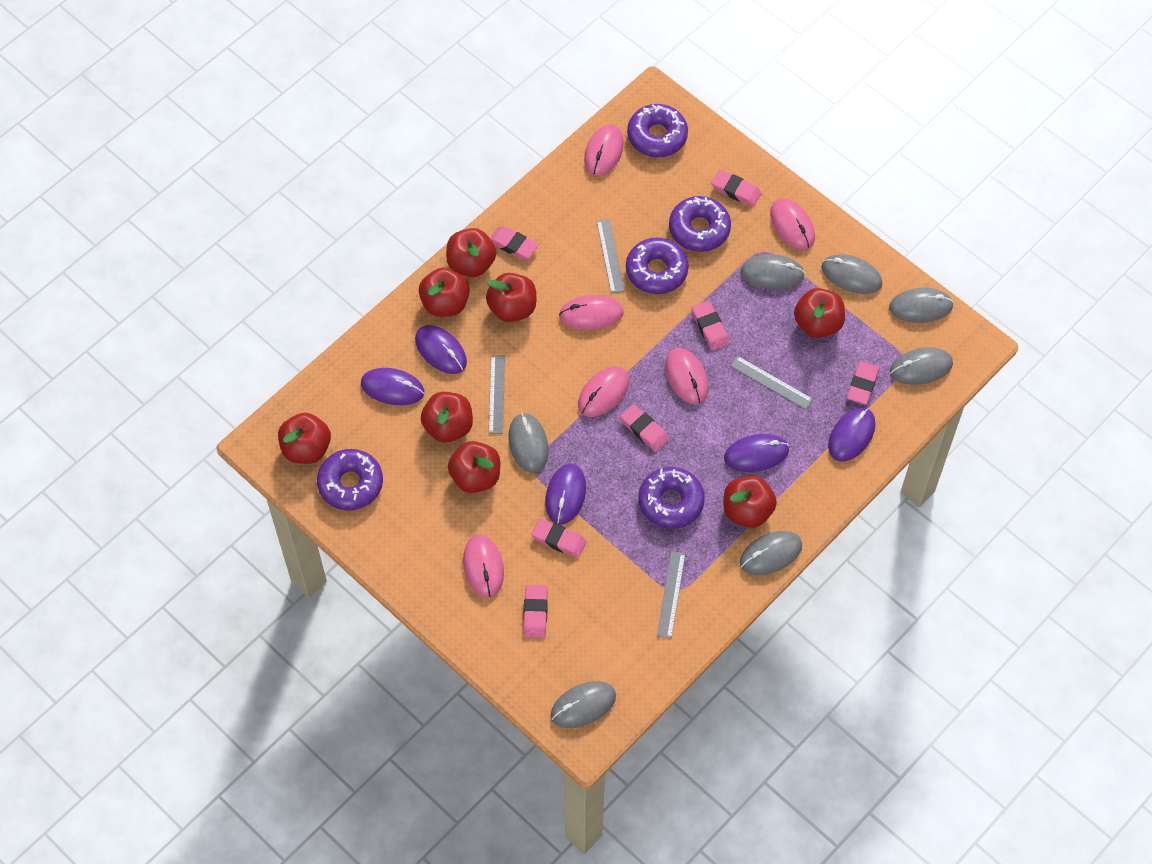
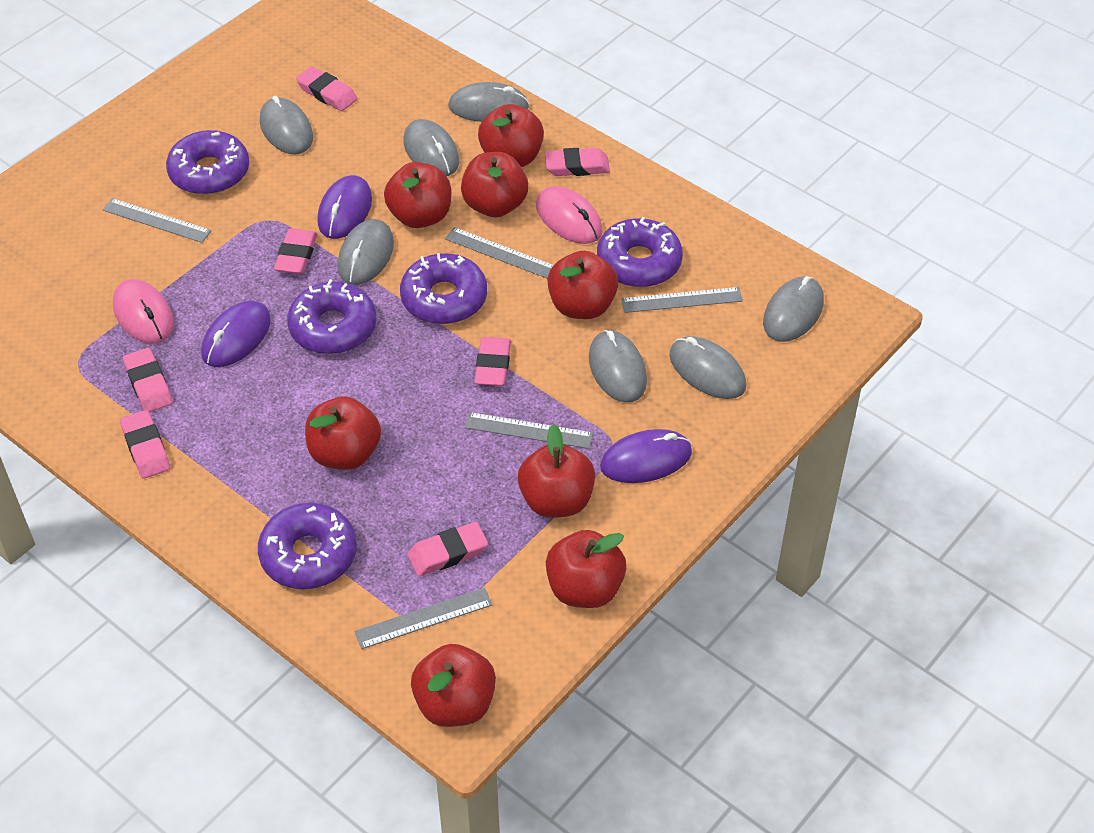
grey ruler: 4 -> 5
pink mouse: 6 -> 2
purple mouse: 5 -> 3

